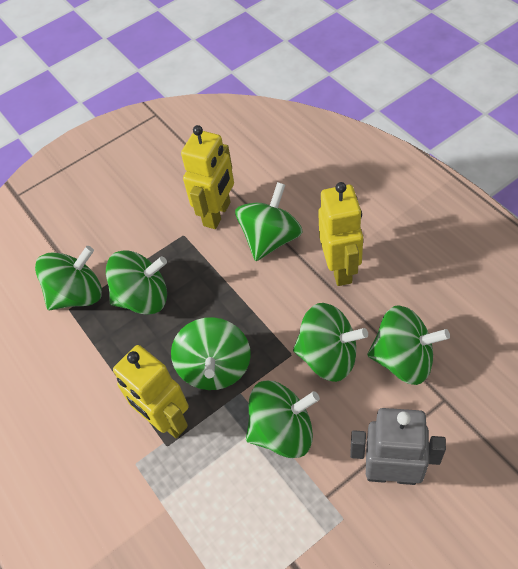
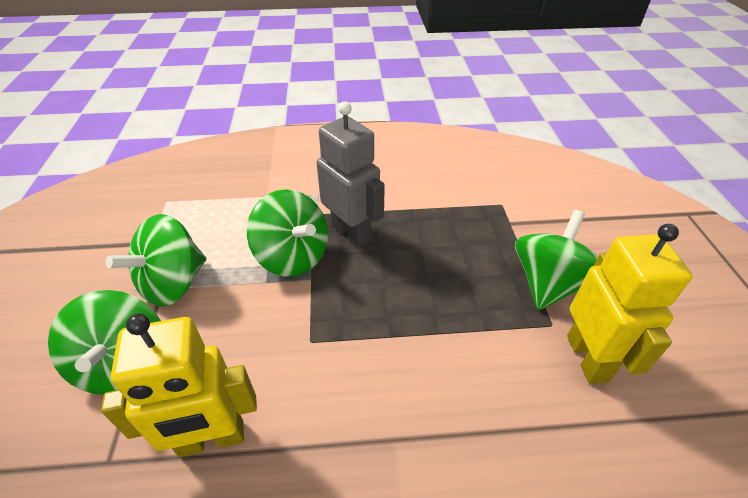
green spinning top: 7 -> 4
yellow robot: 3 -> 2

